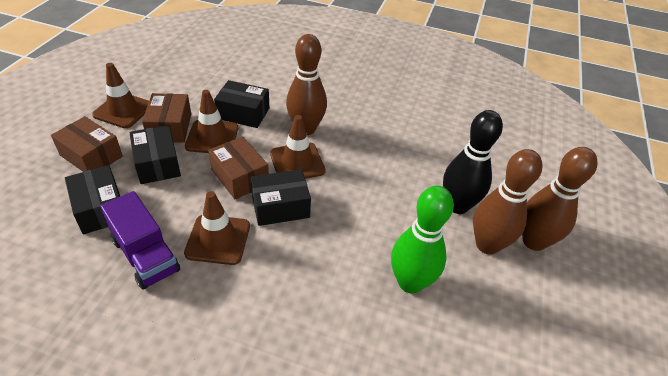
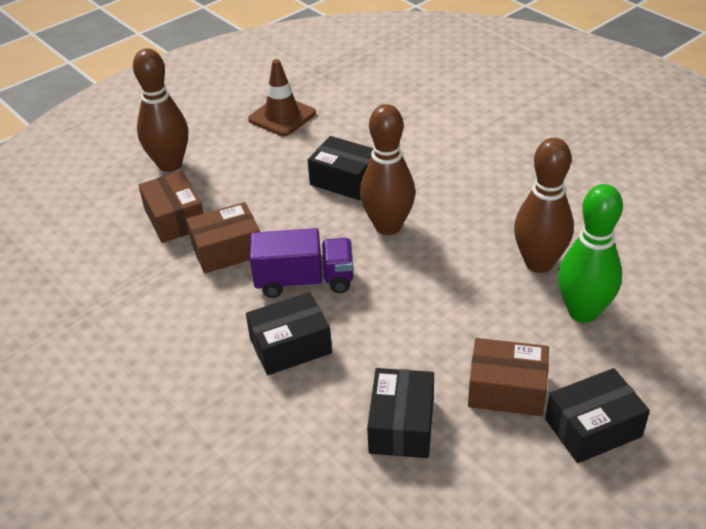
black bowling pin: 1 -> 0
brown traffic cone: 4 -> 1

